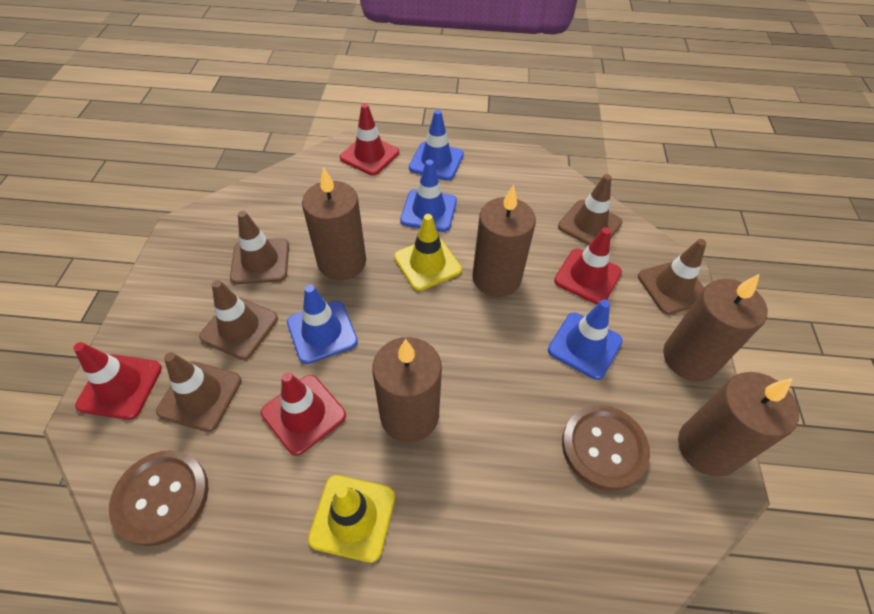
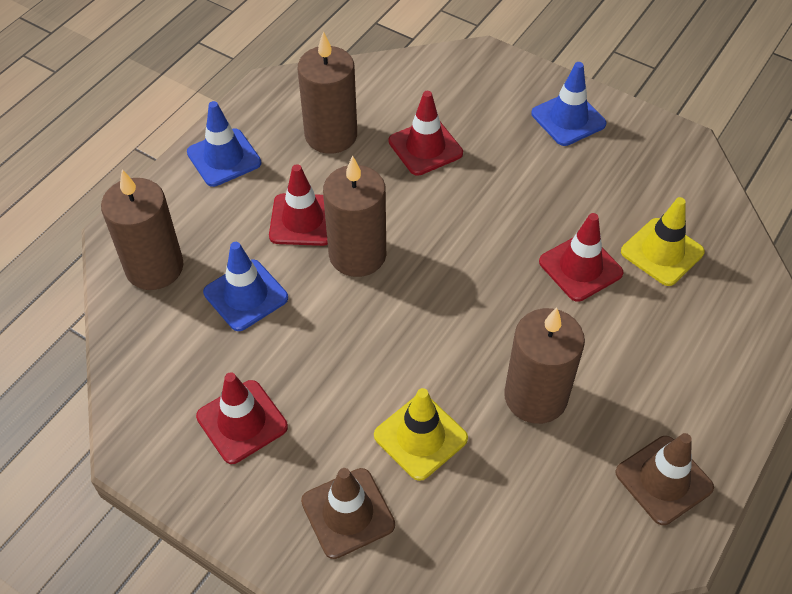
blue traffic cone: 4 -> 3
brown button: 2 -> 0
brown candle: 5 -> 4
brown traffic cone: 5 -> 2

